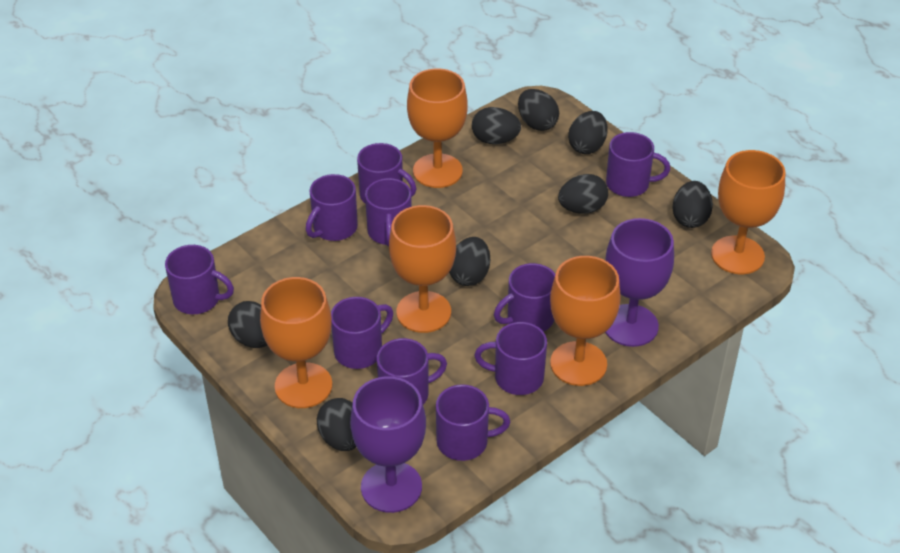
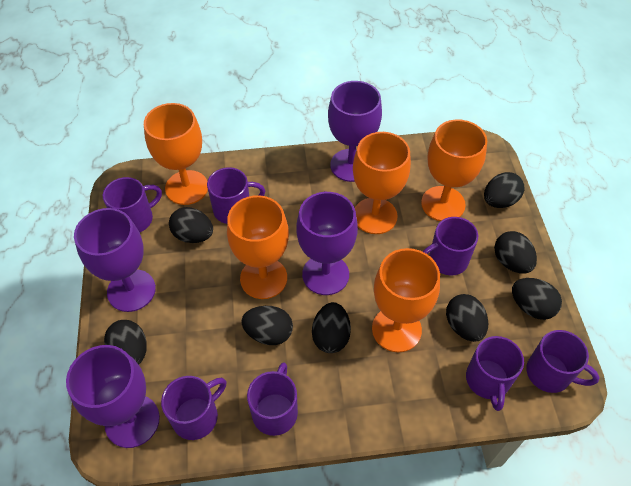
purple goblet: 2 -> 4
purple mug: 10 -> 7

